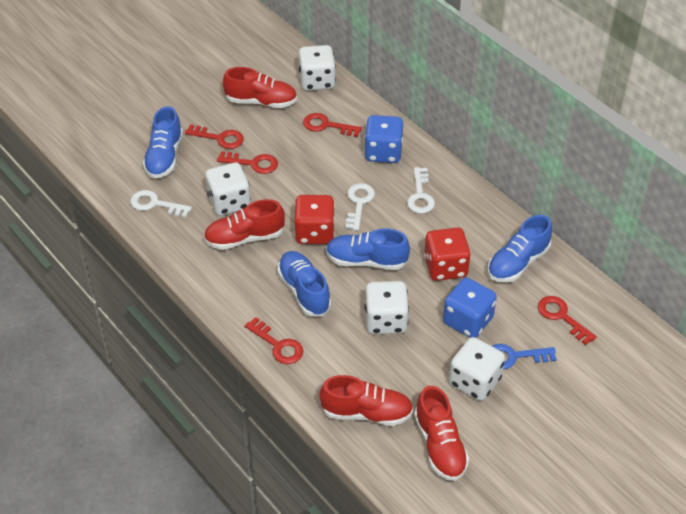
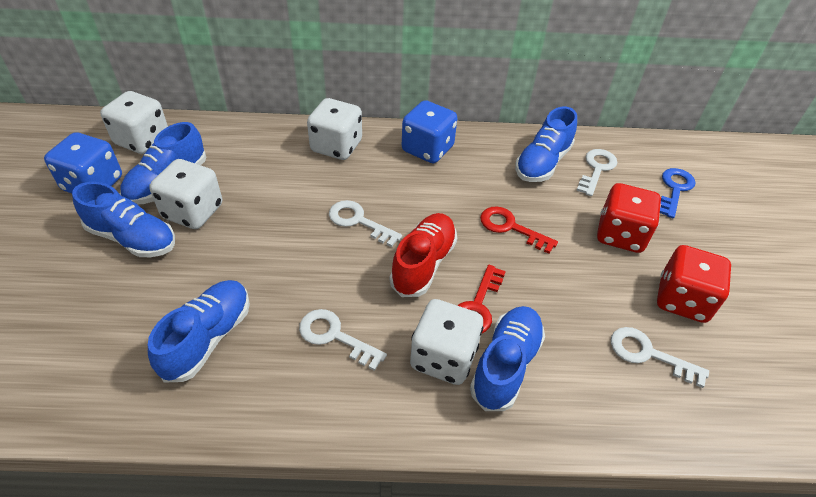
blue shoe: 4 -> 5
red key: 5 -> 2
red shoe: 4 -> 1
white key: 3 -> 4

